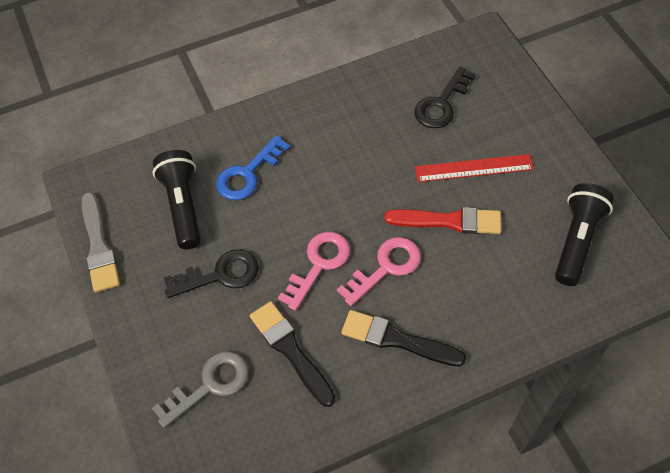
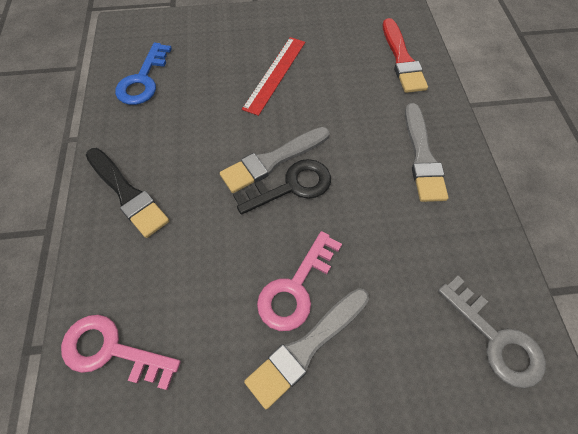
black brush: 2 -> 1
black flashlight: 2 -> 0
black key: 2 -> 1
grey brush: 1 -> 3

